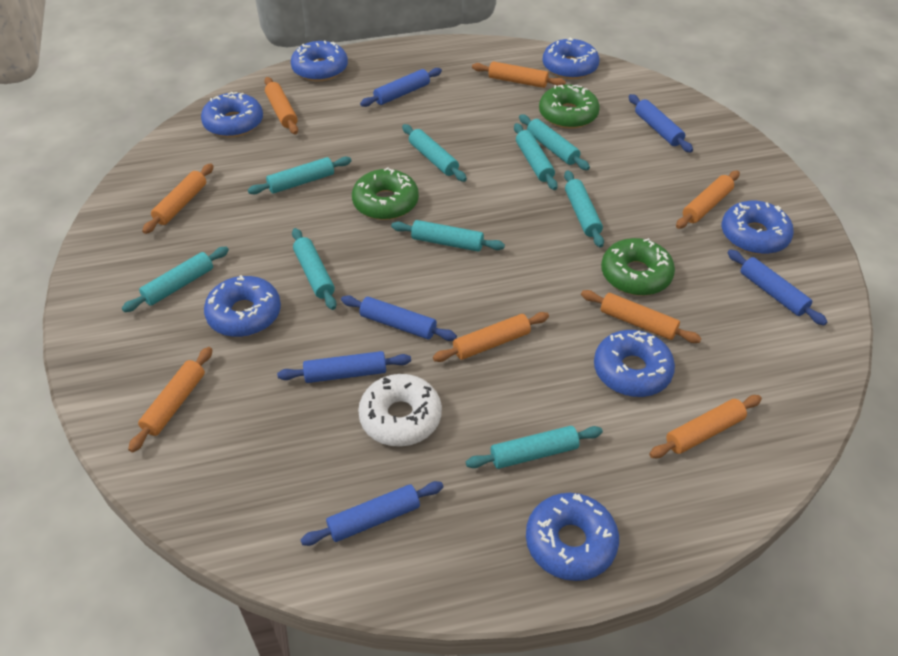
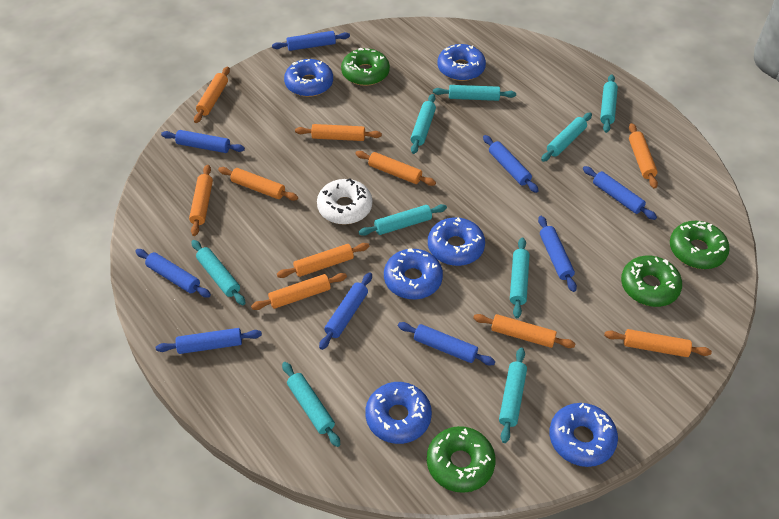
blue donut: 7 -> 6
blue rolling pin: 6 -> 9
green donut: 3 -> 4
orange rolling pin: 8 -> 10

